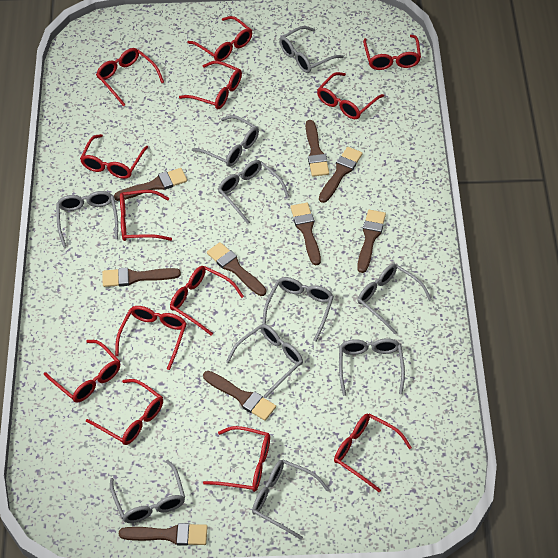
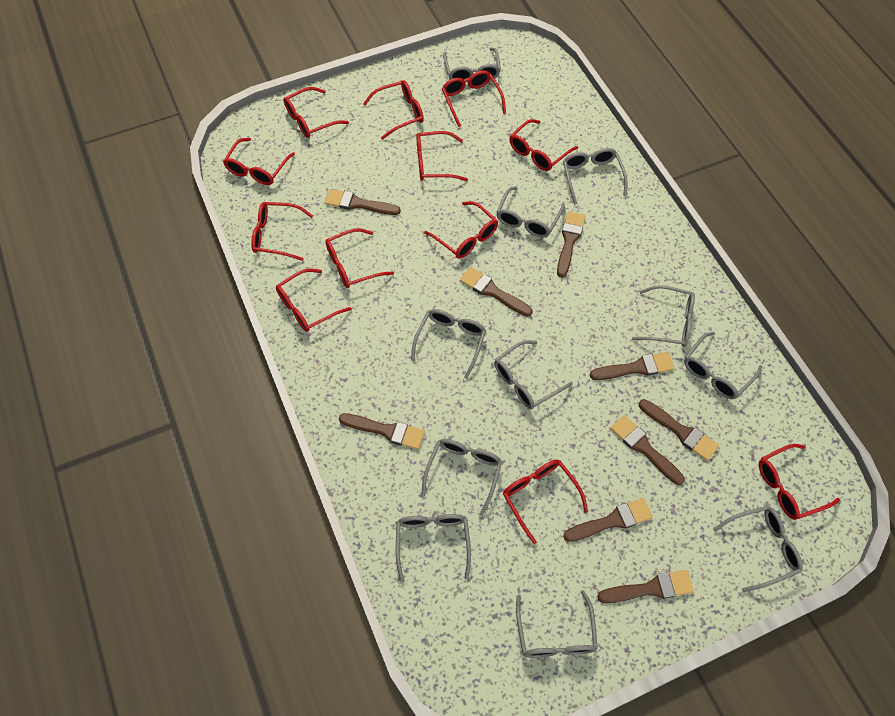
grey glasses: 10 -> 11
red glasses: 13 -> 12

